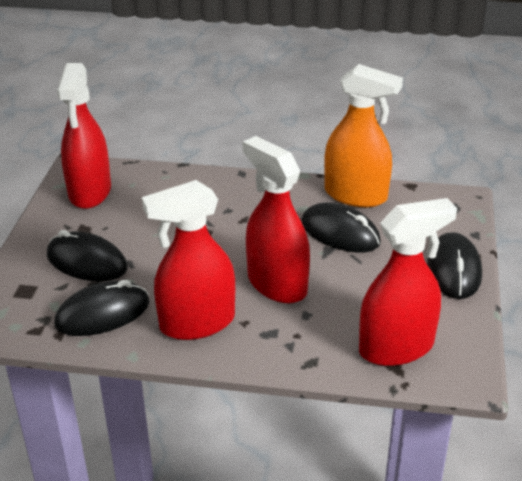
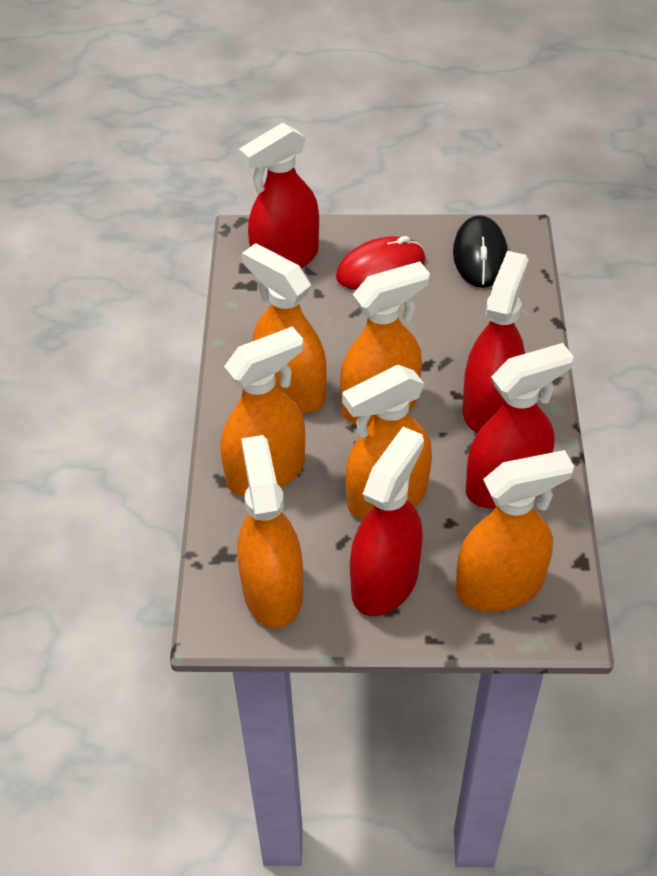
black mouse: 4 -> 1
orange spray bottle: 1 -> 6
red mouse: 0 -> 1

